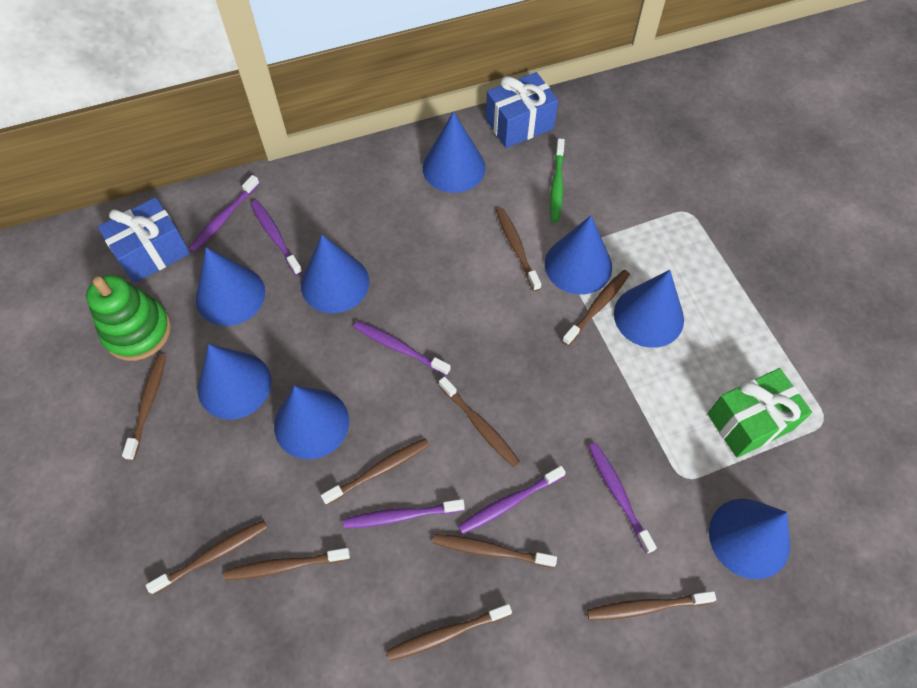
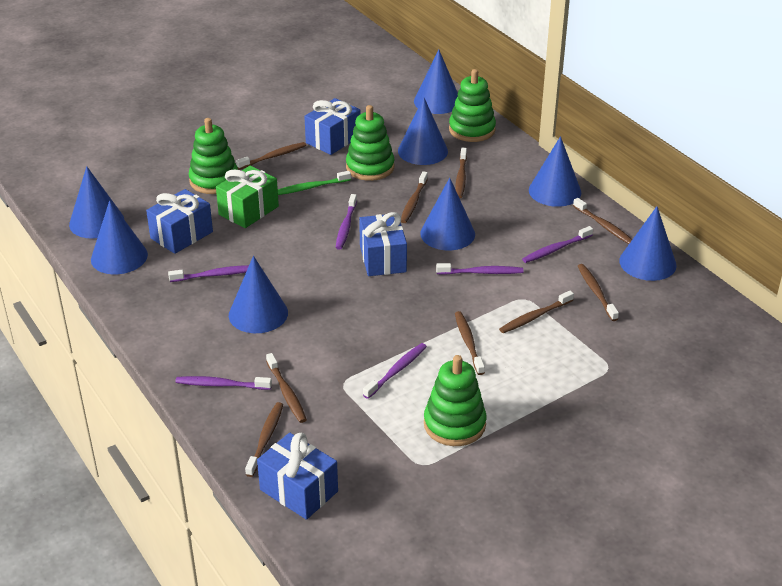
blue gift: 2 -> 4
brown toothbrush: 10 -> 9
green stacking toy: 1 -> 4

